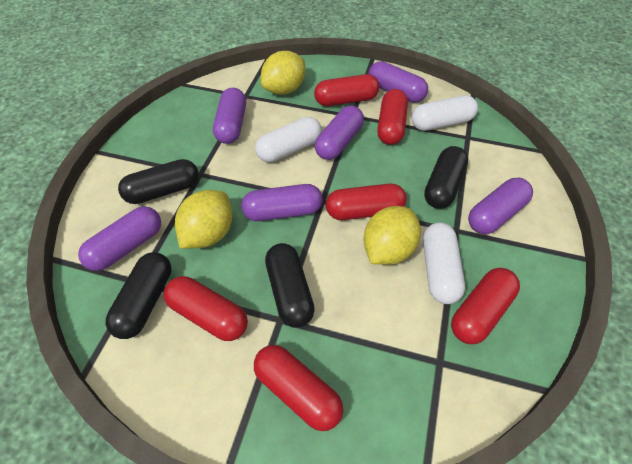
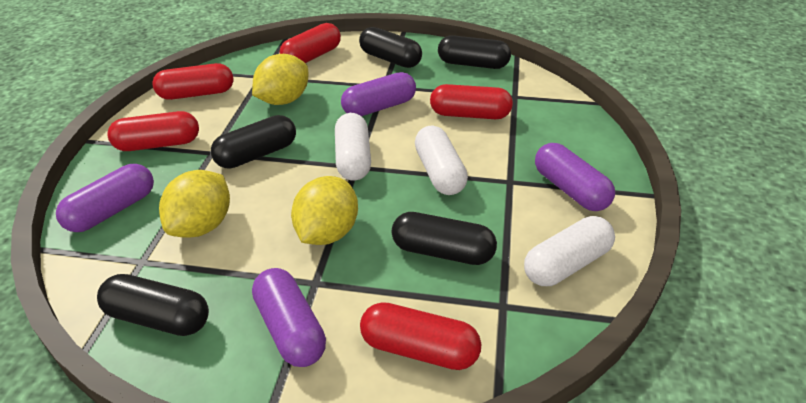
black capsule: 4 -> 5
purple capsule: 6 -> 4
red capsule: 6 -> 5

